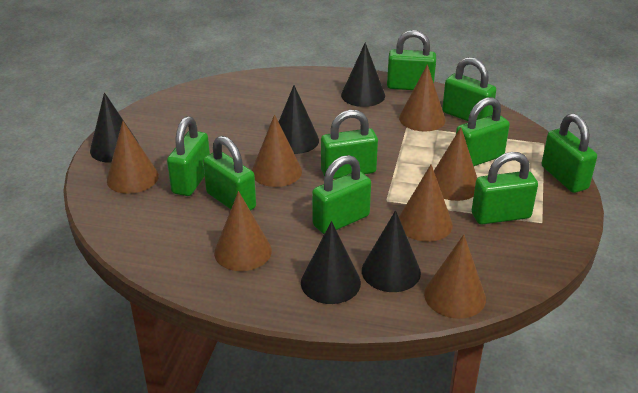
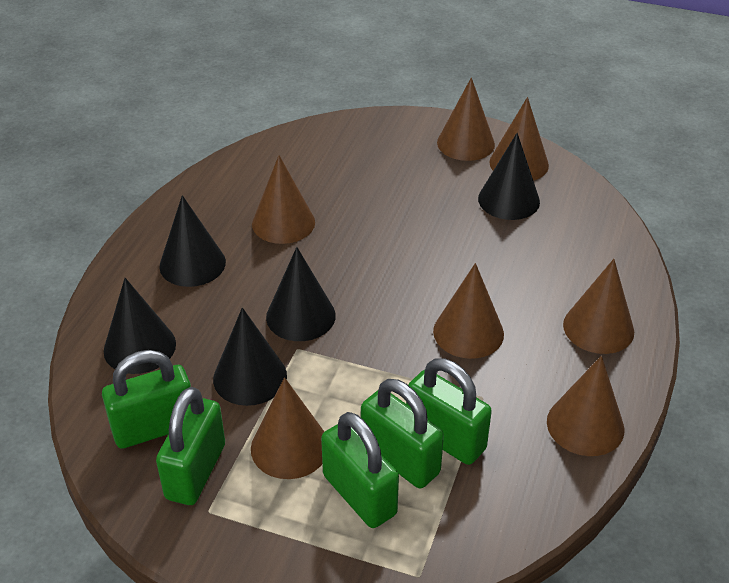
green padlock: 9 -> 5

